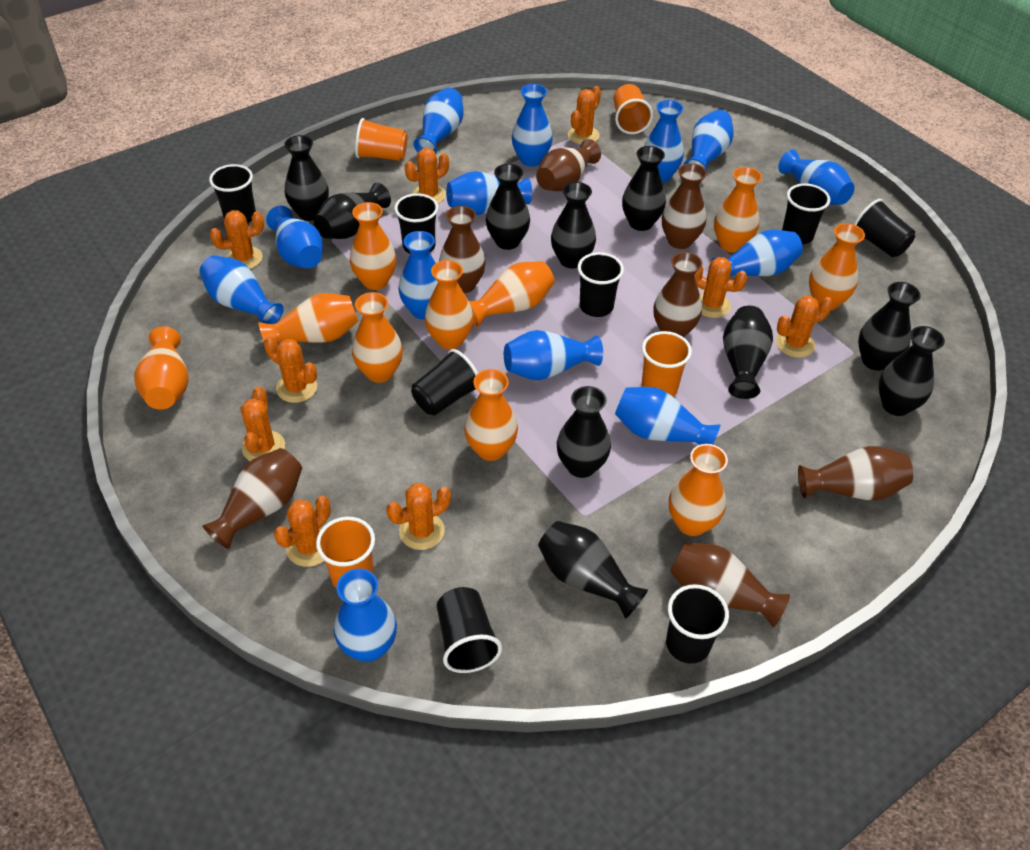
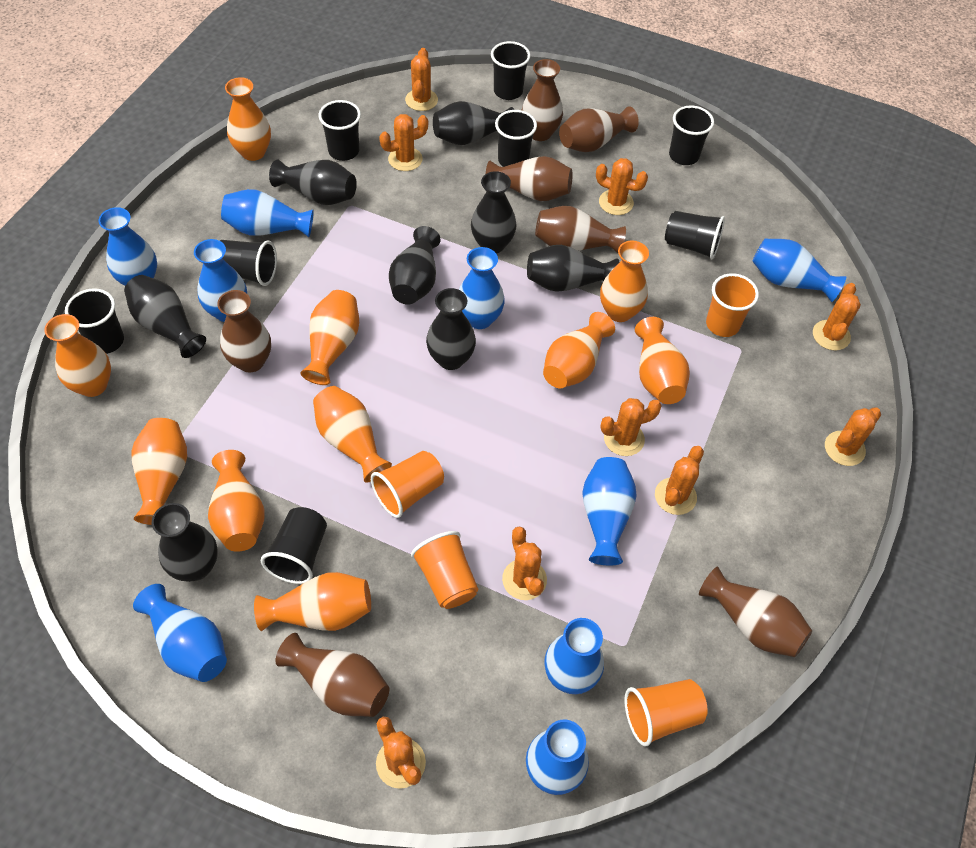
black vase: 10 -> 8
blue vase: 13 -> 9

